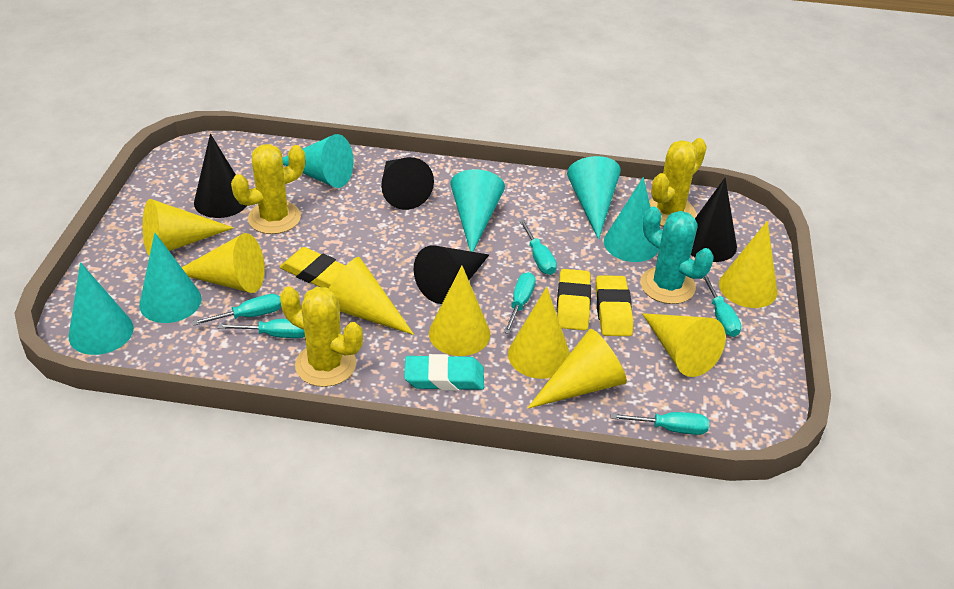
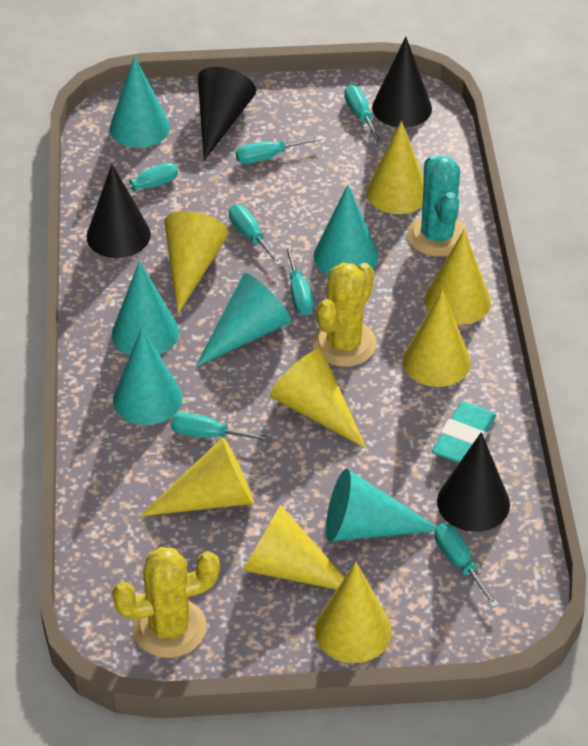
turquoise screwdriver: 6 -> 7
yellow cactus: 3 -> 2
yellow eraser: 3 -> 0

